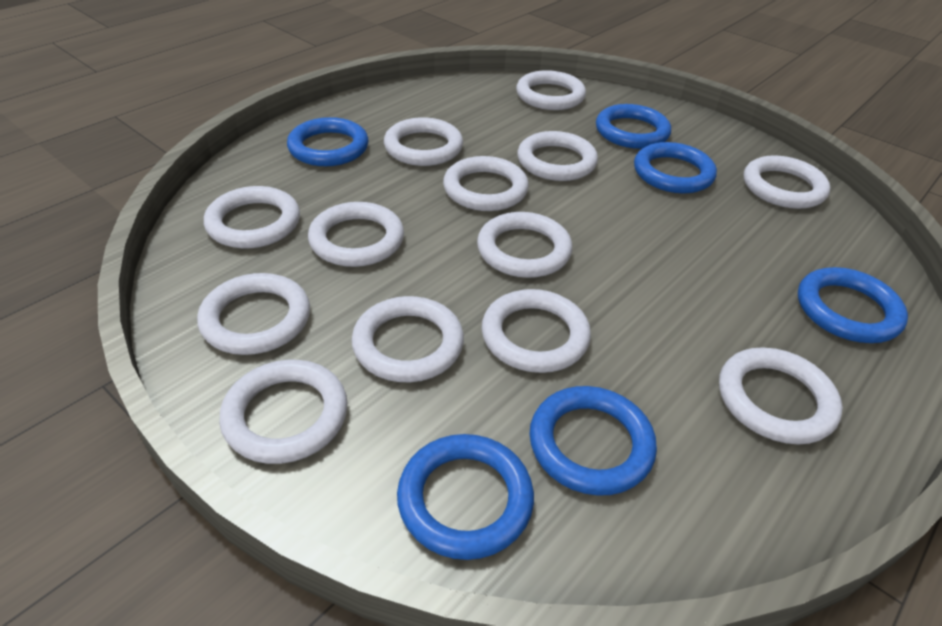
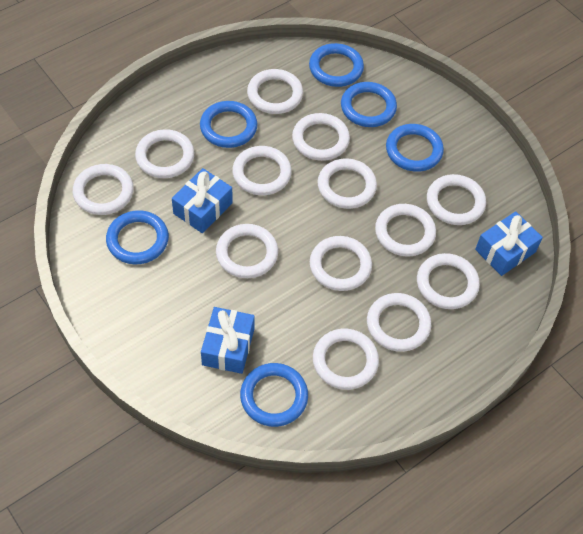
blue gift: 0 -> 3

